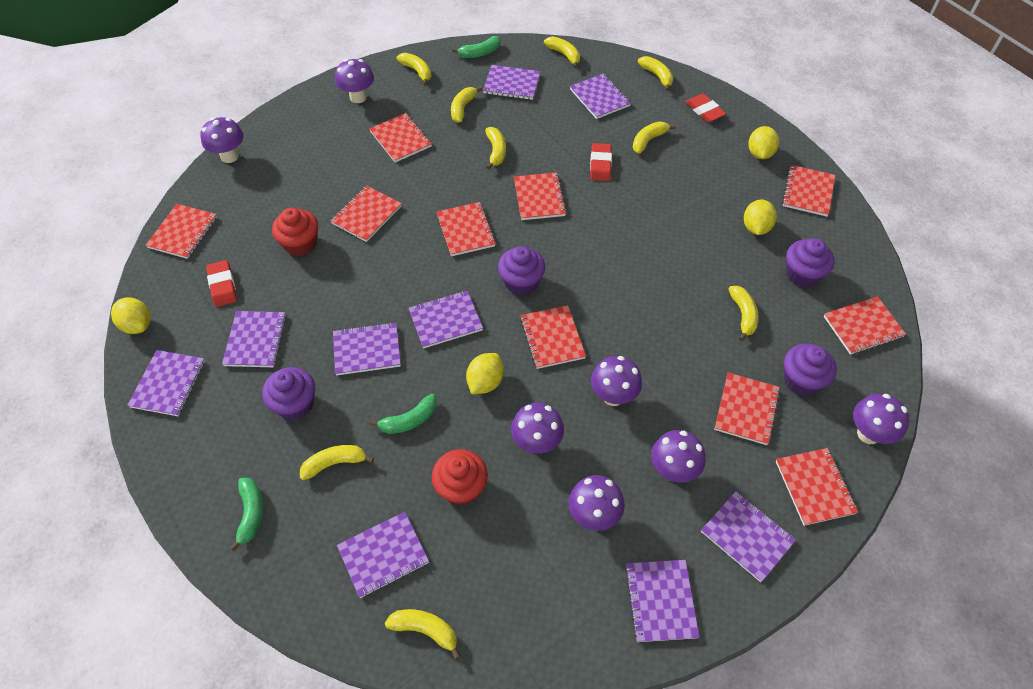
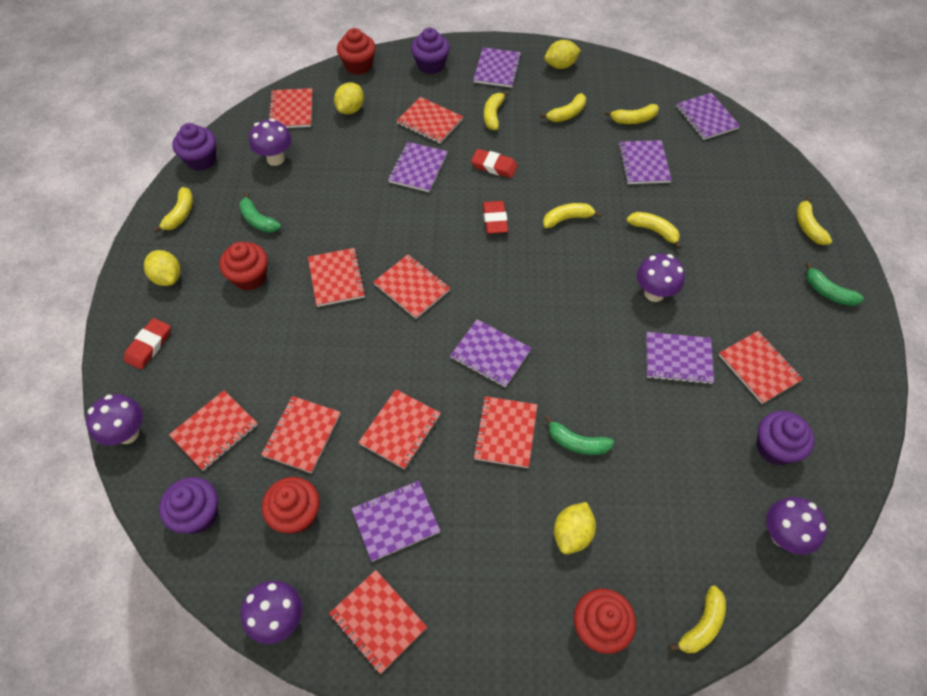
purple mushroom: 7 -> 5
purple notebook: 9 -> 7
red cupcake: 2 -> 4
yellow banana: 9 -> 8

